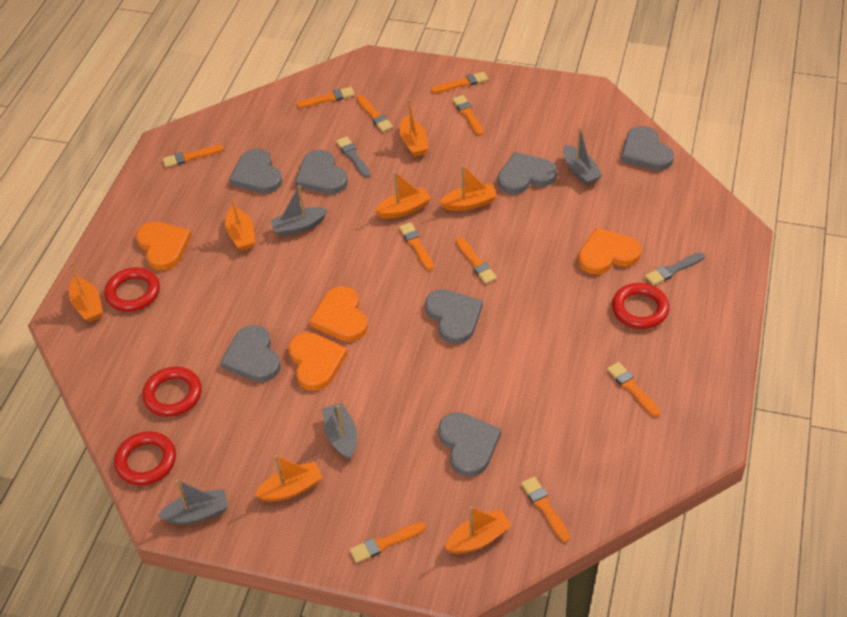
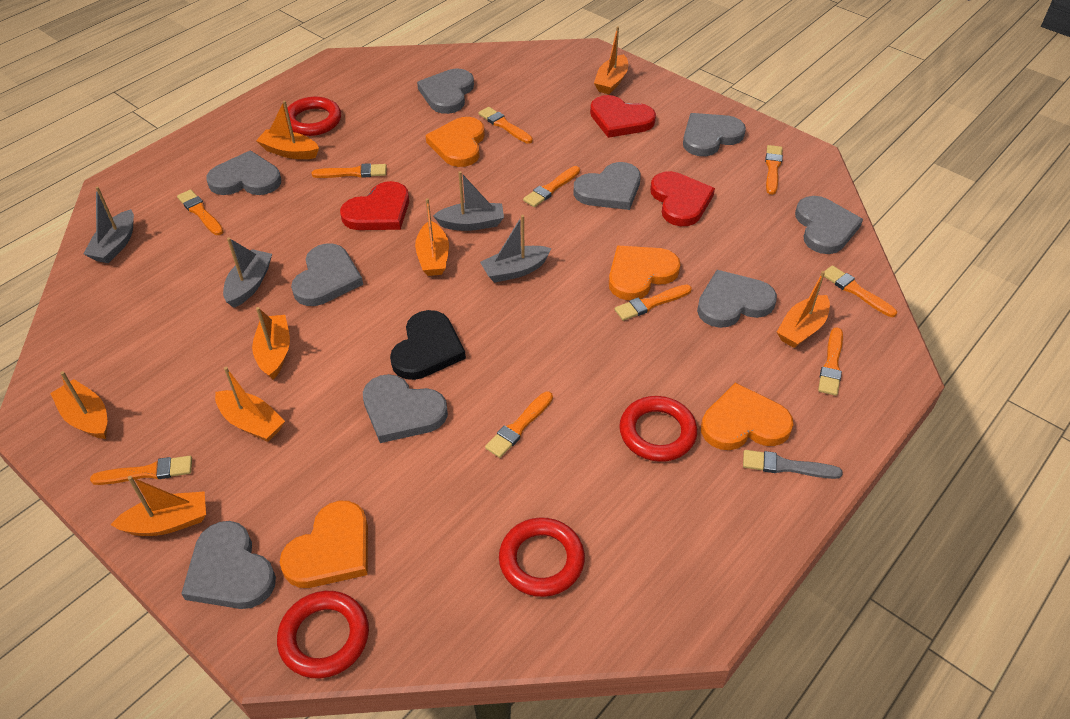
black heart: 0 -> 1
grey brush: 2 -> 1
grey heart: 7 -> 9
orange boat: 7 -> 8
red heart: 0 -> 3

